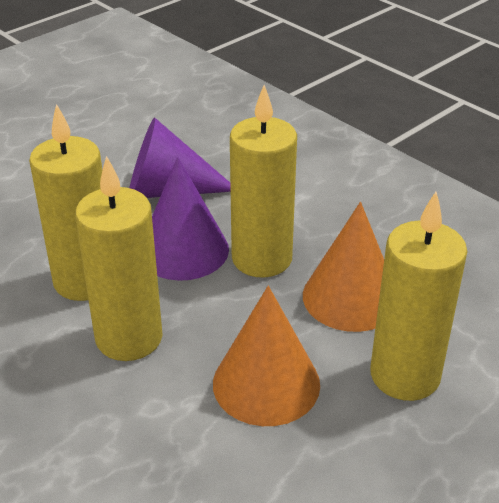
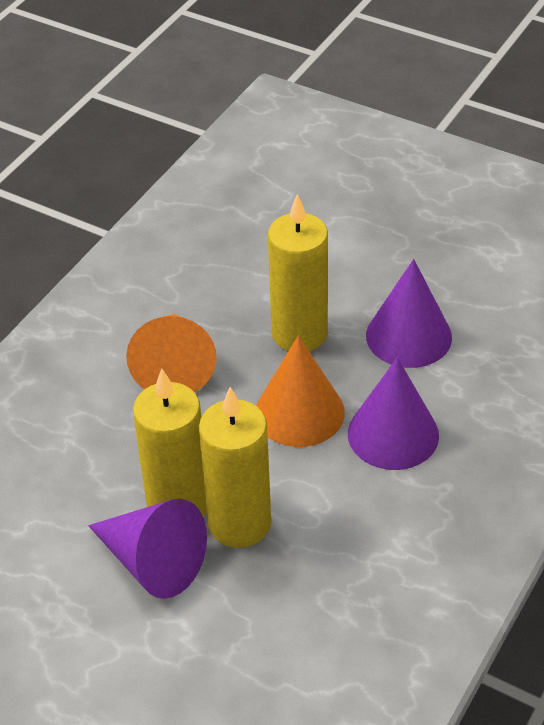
purple cone: 2 -> 3
yellow candle: 4 -> 3

